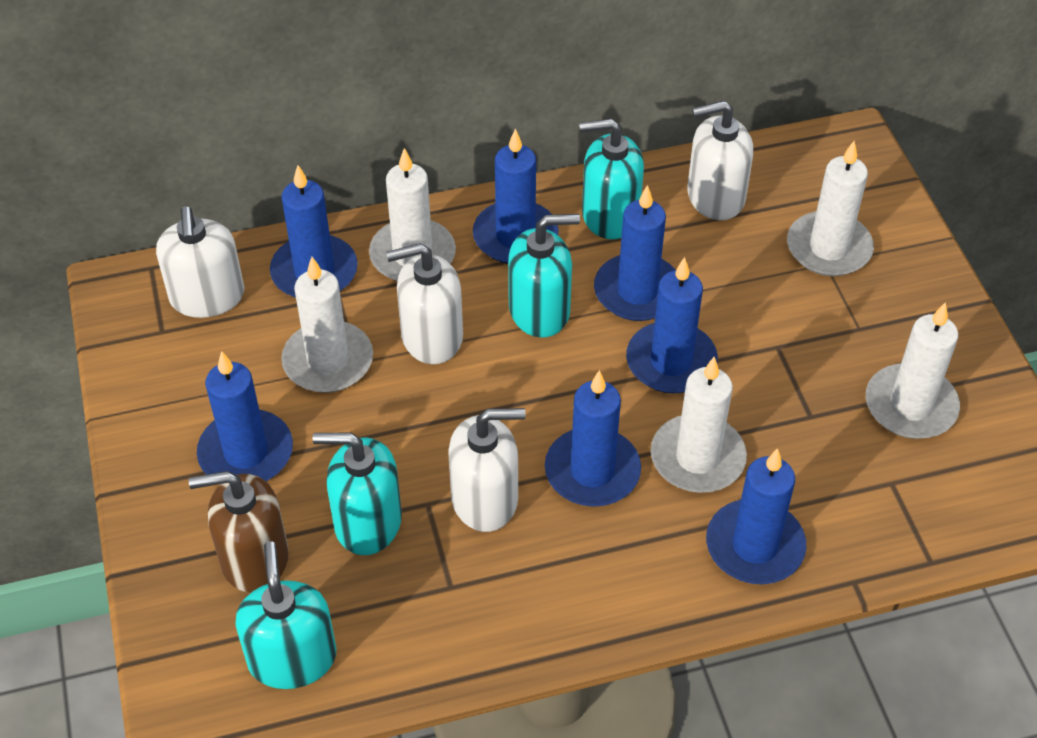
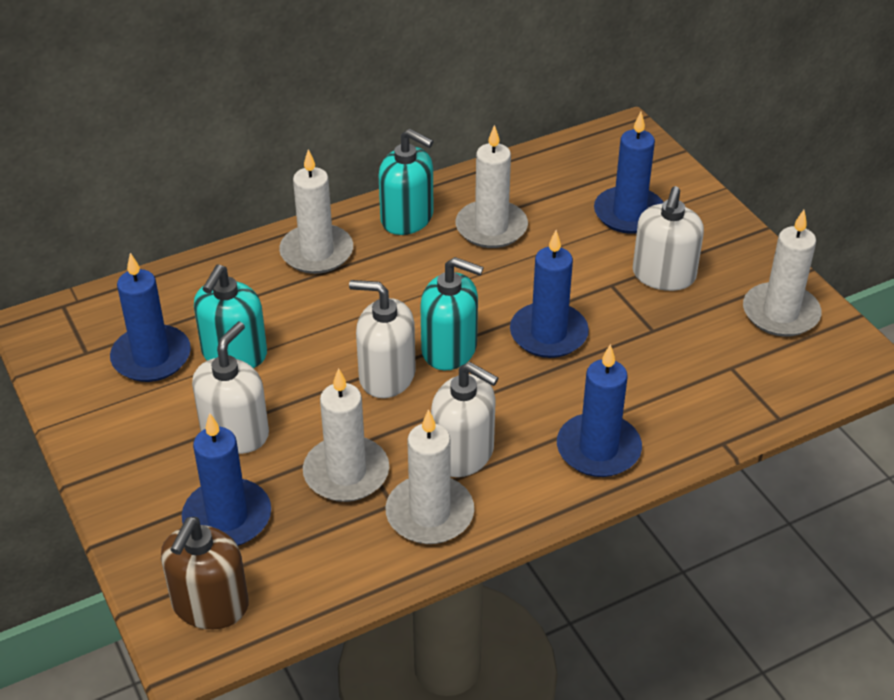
blue candle: 7 -> 5
turquoise soap dispenser: 4 -> 3

